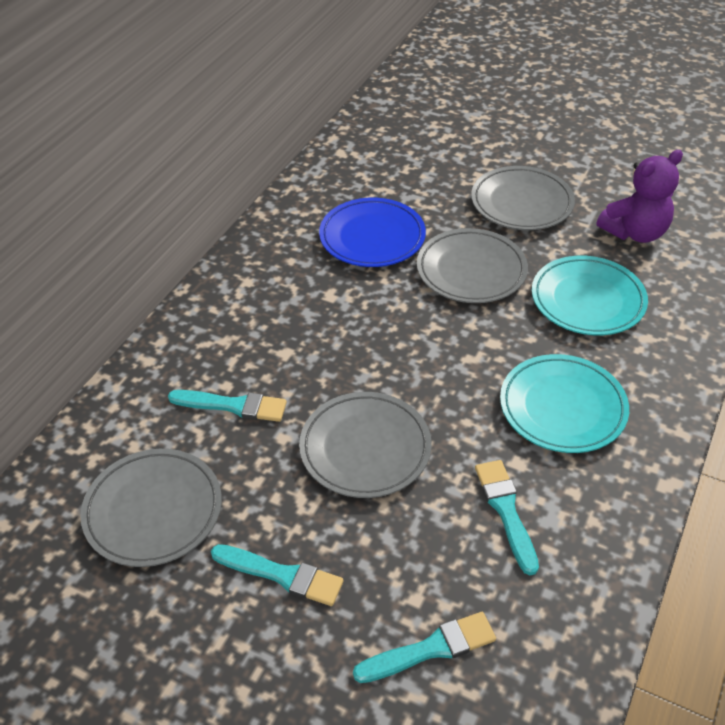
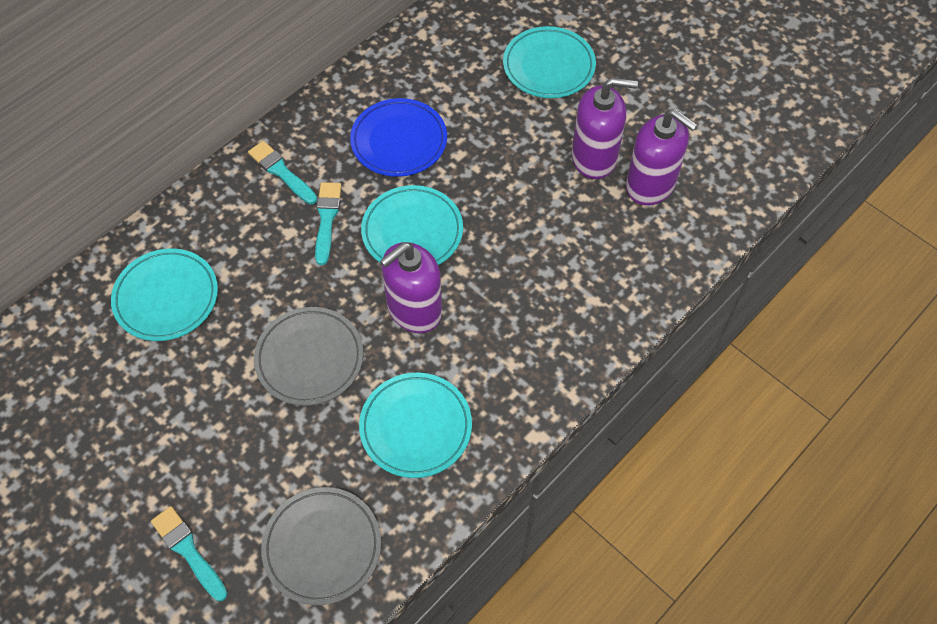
grey plate: 4 -> 2
purple soap dispenser: 0 -> 3
purple teddy bear: 1 -> 0
turquoise brush: 4 -> 3
turquoise plate: 2 -> 4

